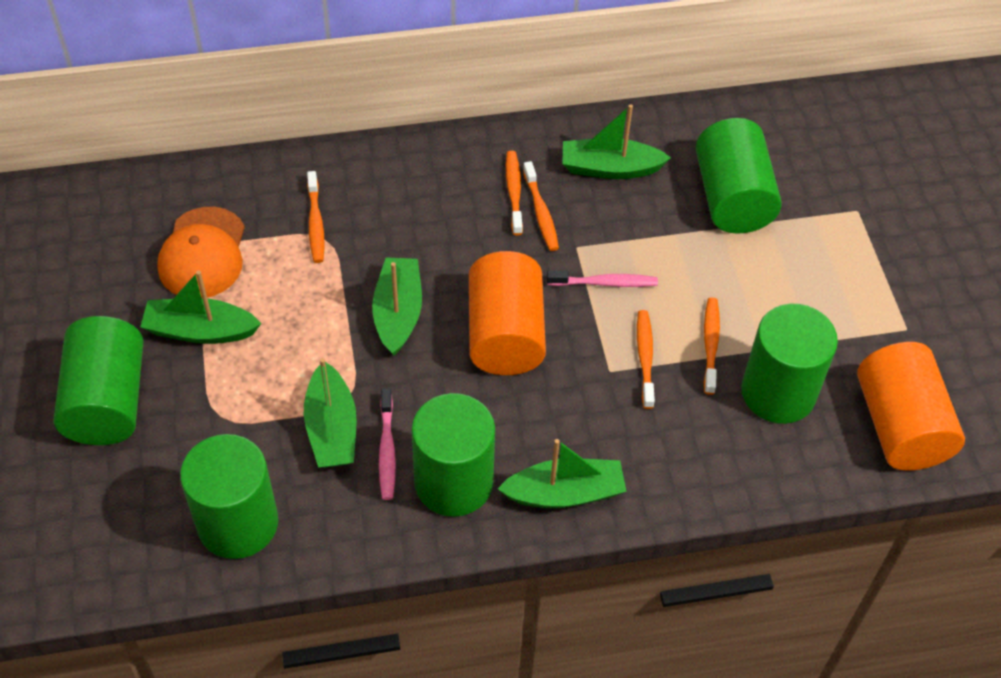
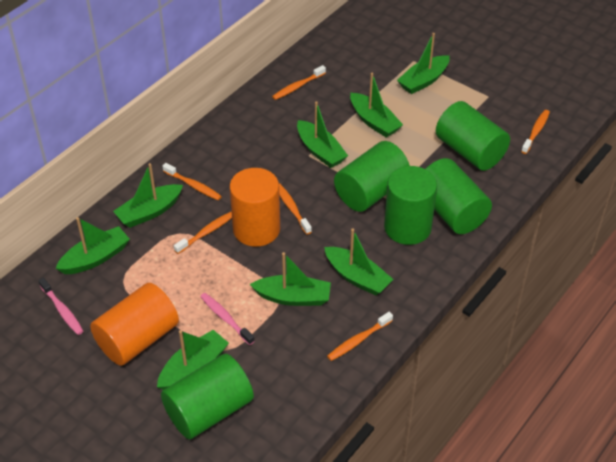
green boat: 5 -> 8
orange cap: 1 -> 0
orange toothbrush: 5 -> 6

